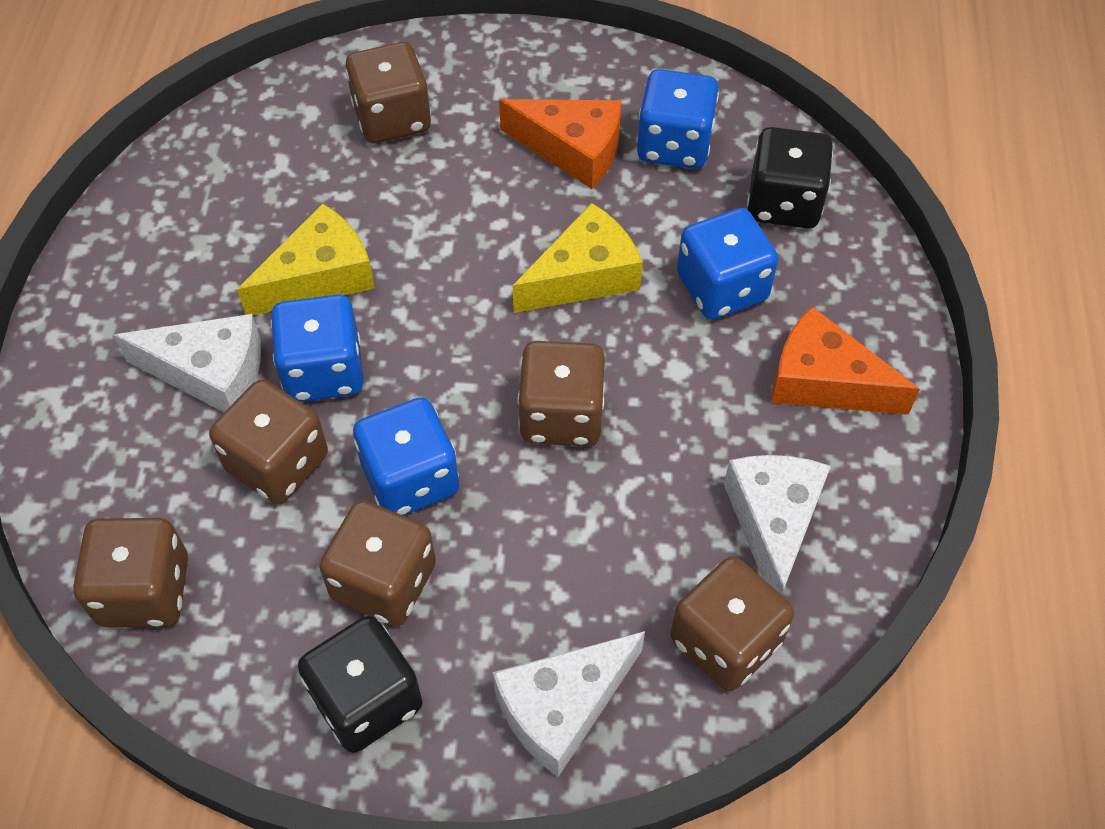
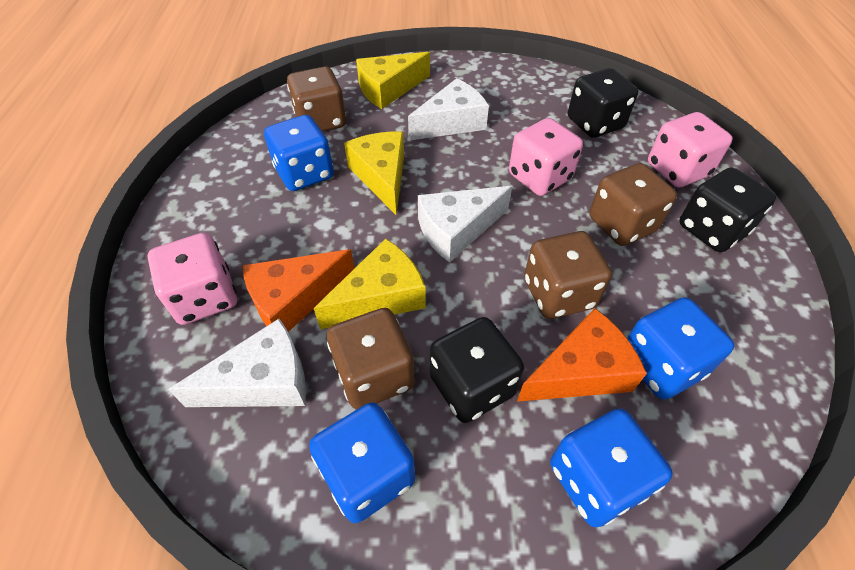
black dice: 2 -> 3
brown dice: 6 -> 4
pink dice: 0 -> 3
yellow cheese: 2 -> 3

